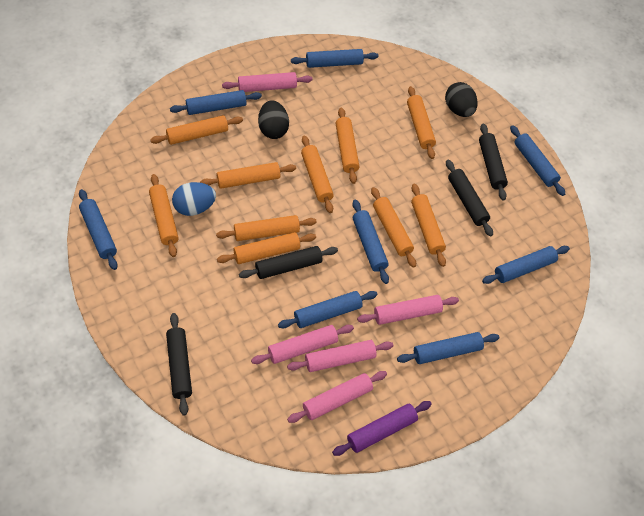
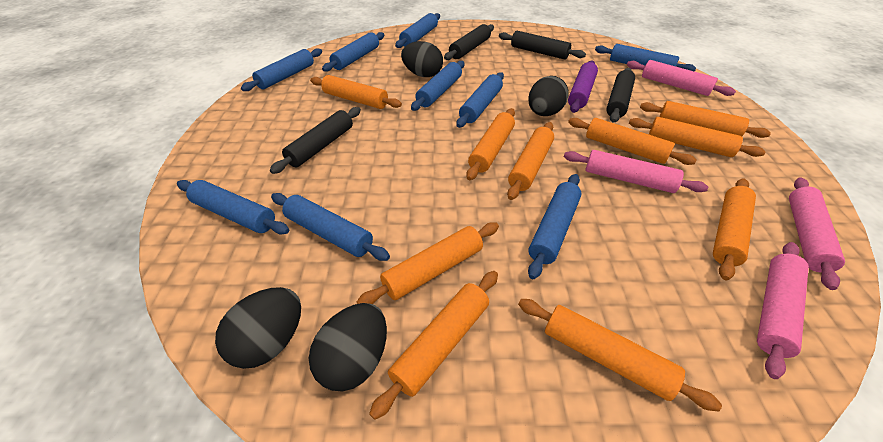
black egg: 2 -> 4
blue egg: 1 -> 0
blue rolling pin: 8 -> 9
pink rolling pin: 5 -> 4

